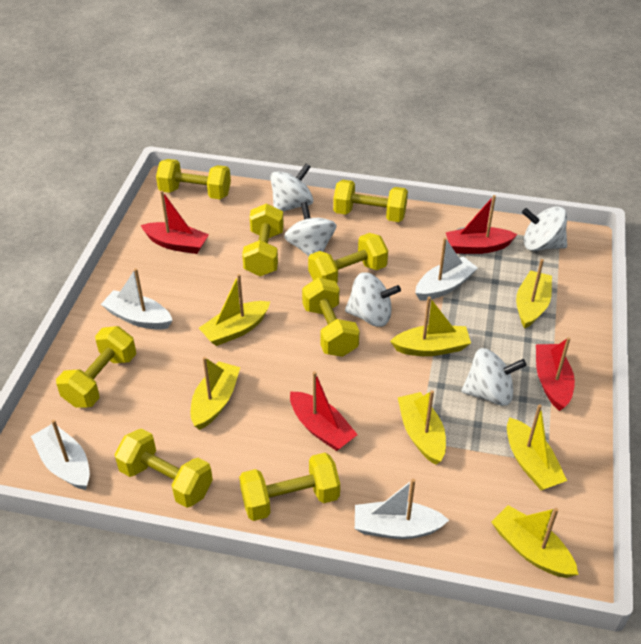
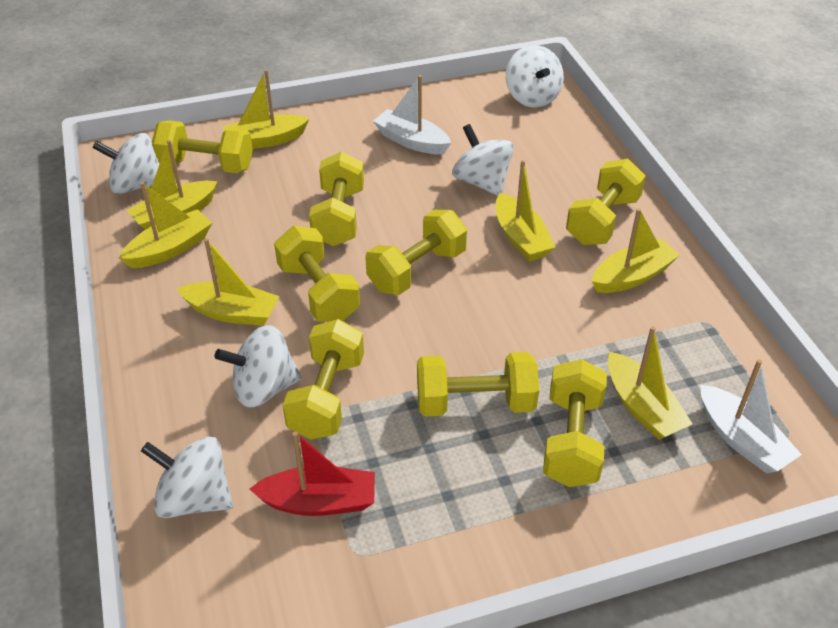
red boat: 4 -> 1
white boat: 4 -> 2

